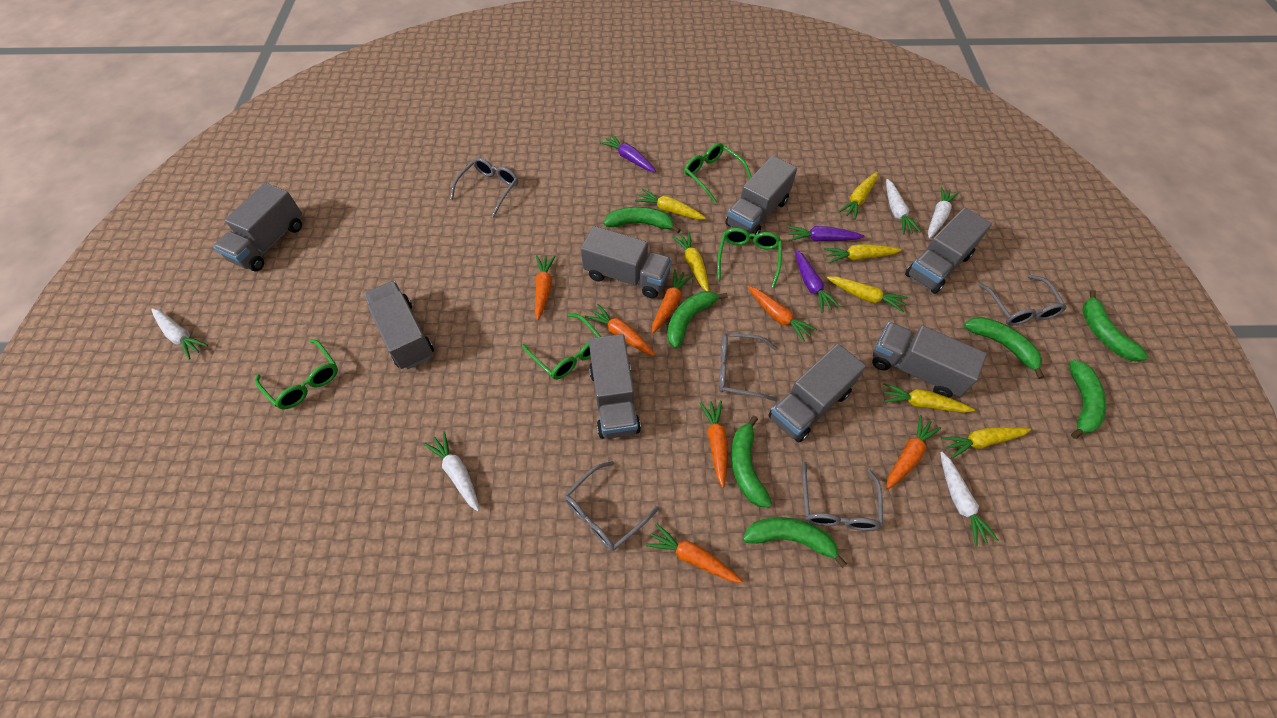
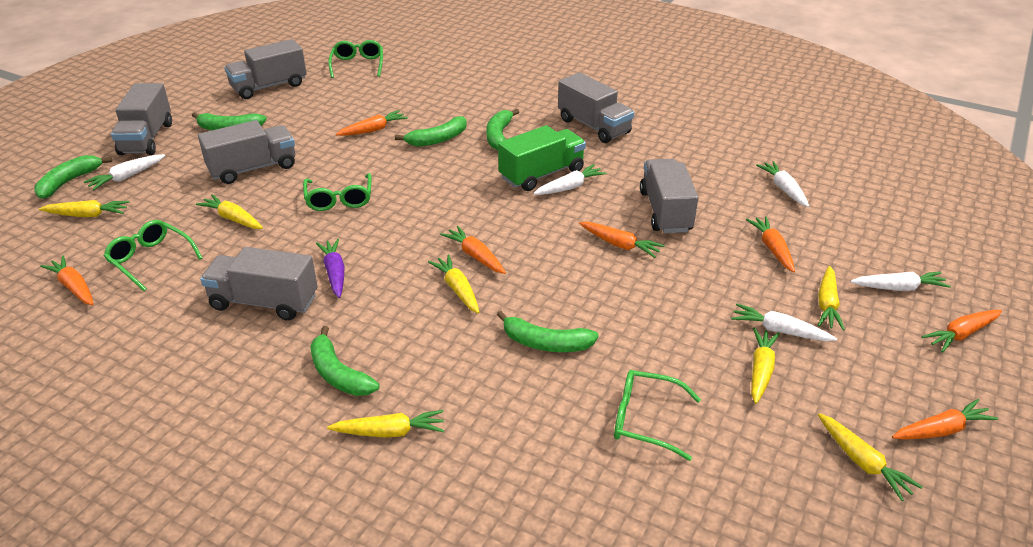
green banana: 7 -> 6
green truck: 0 -> 1
grey glasses: 5 -> 0
grey truck: 8 -> 6
purple carrot: 3 -> 1

